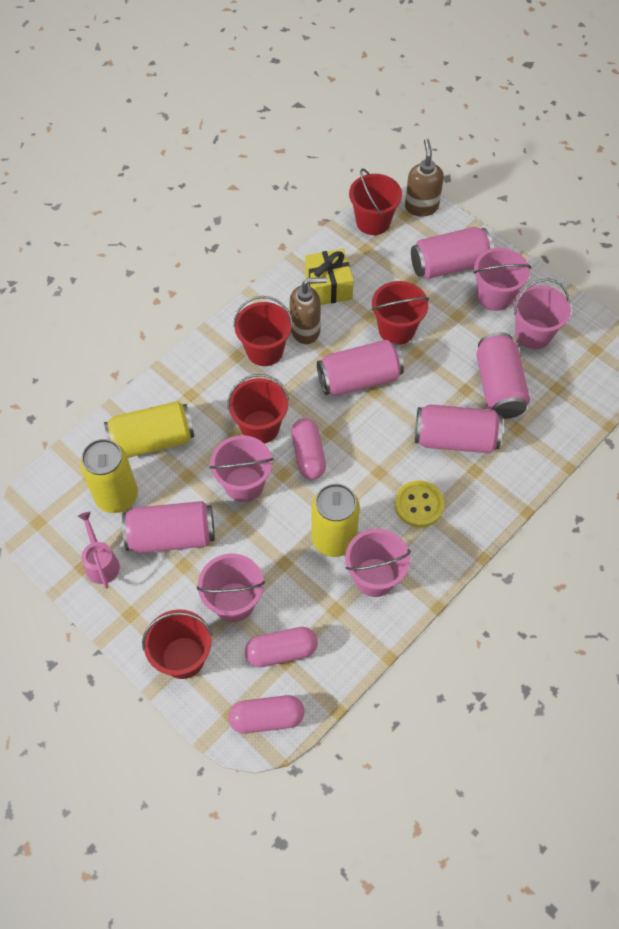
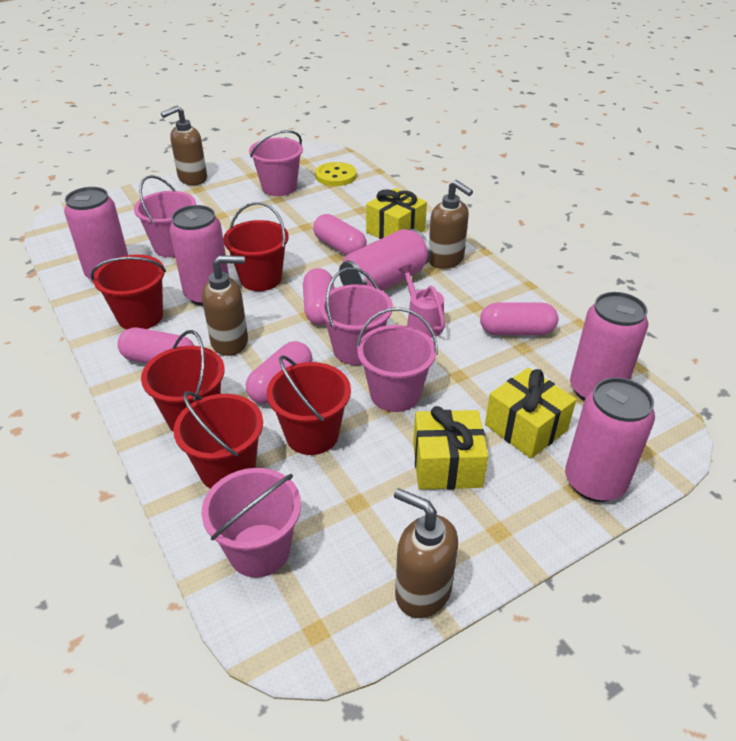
brown soap dispenser: 2 -> 4
pink capsule: 3 -> 5
yellow can: 3 -> 0
yellow gift: 1 -> 3

